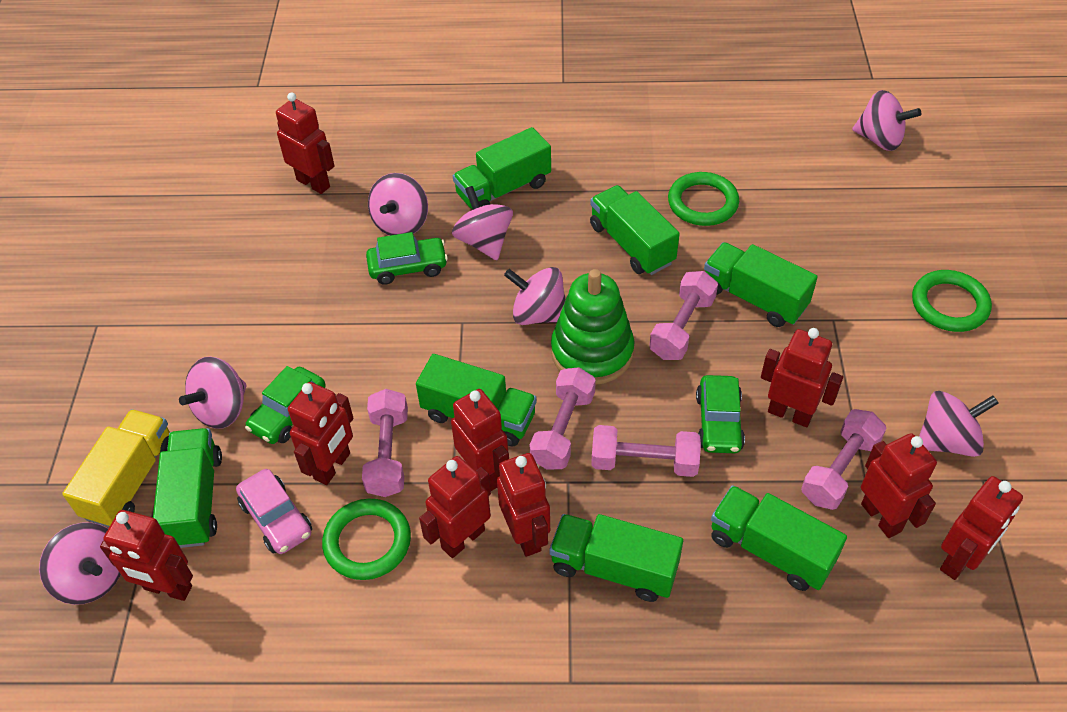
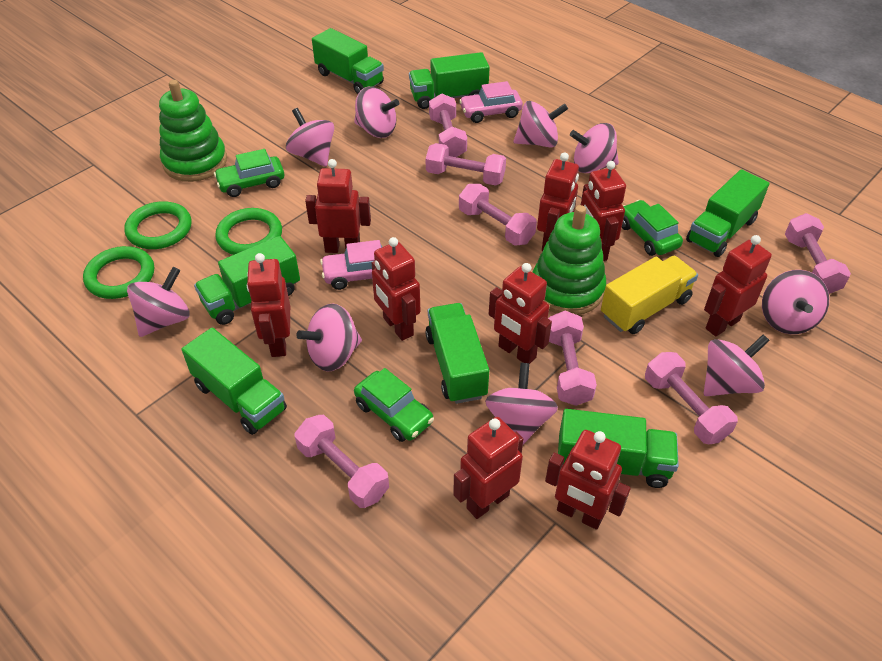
green stacking toy: 1 -> 2
pink car: 1 -> 2
pink dumbbell: 5 -> 7
pink spinning top: 7 -> 9

